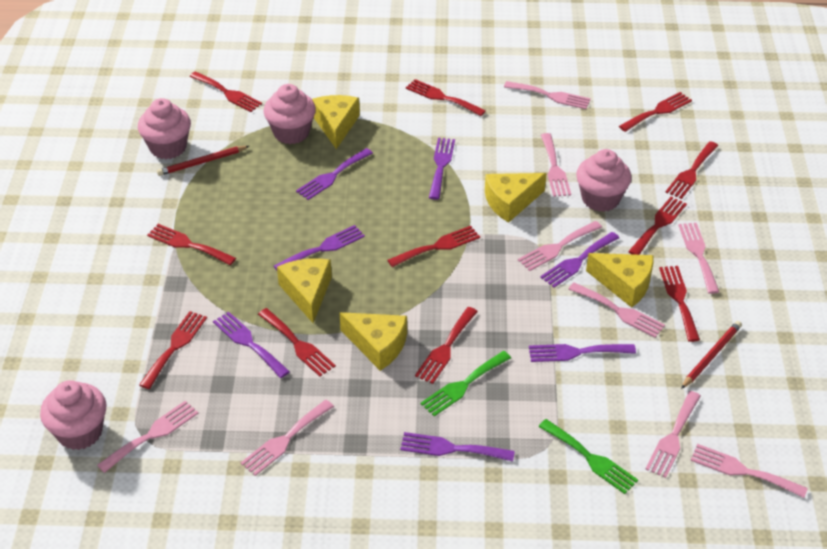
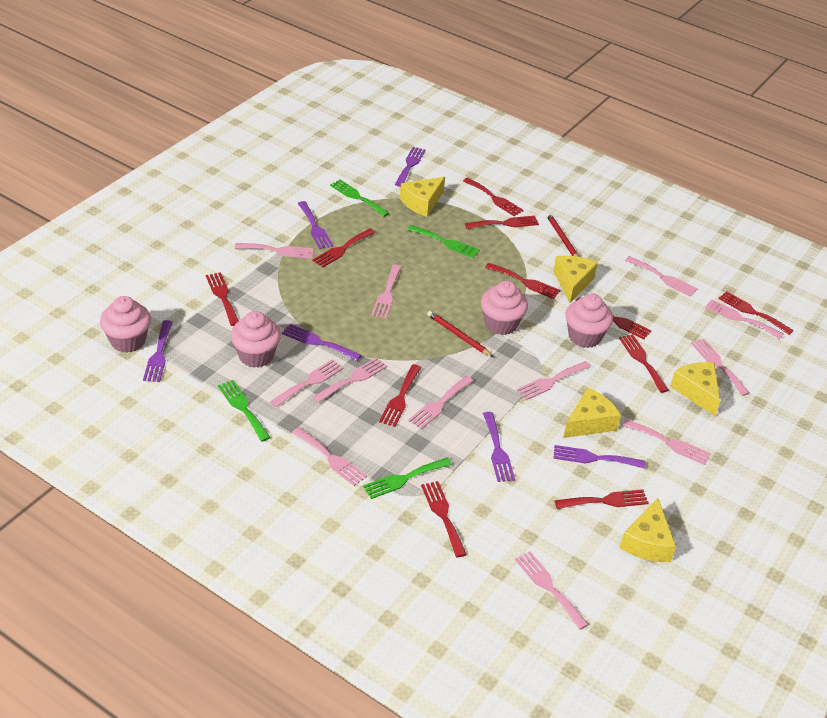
green fork: 2 -> 4
pink fork: 9 -> 12
purple fork: 7 -> 6

